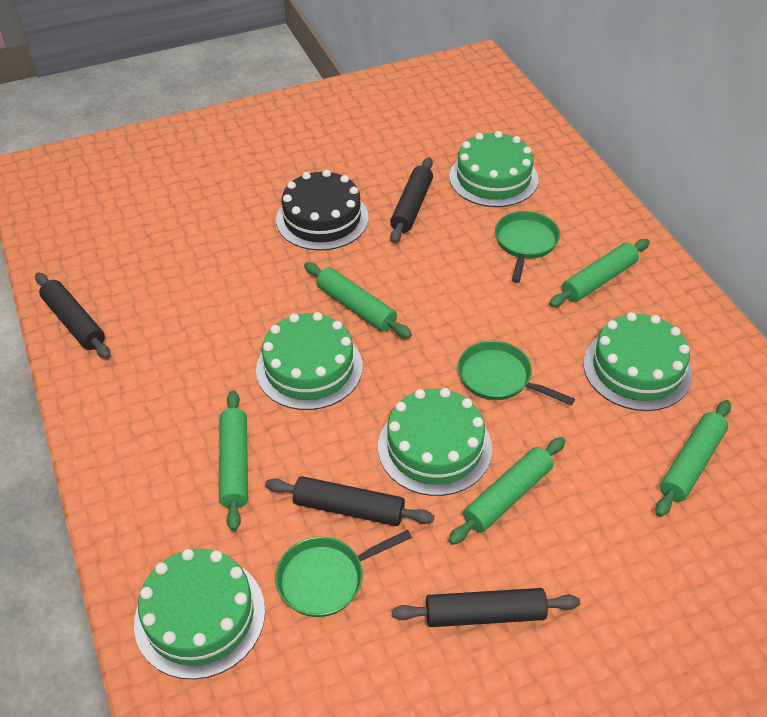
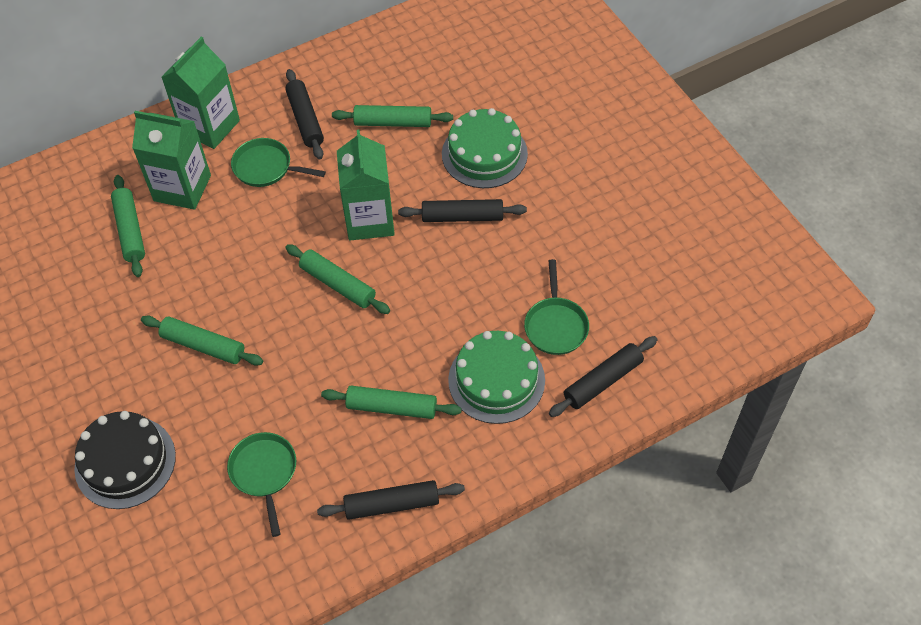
green cake: 5 -> 2
green carton: 0 -> 3

